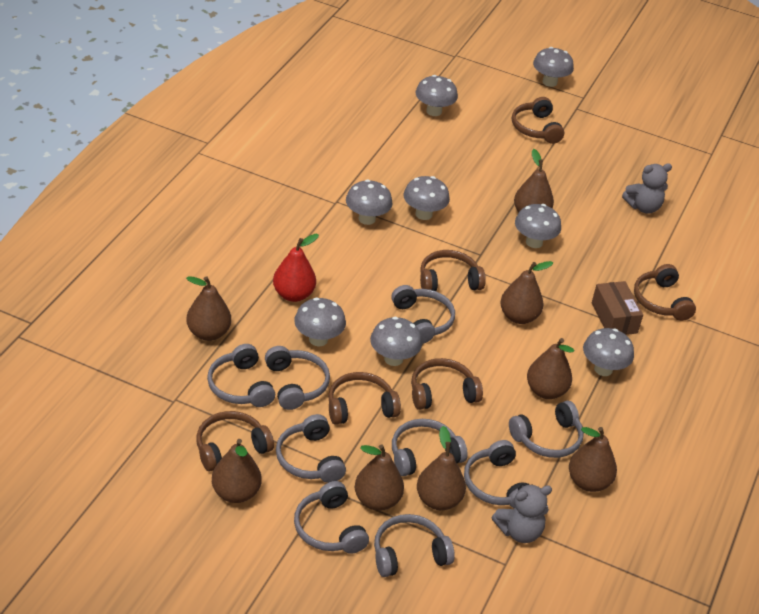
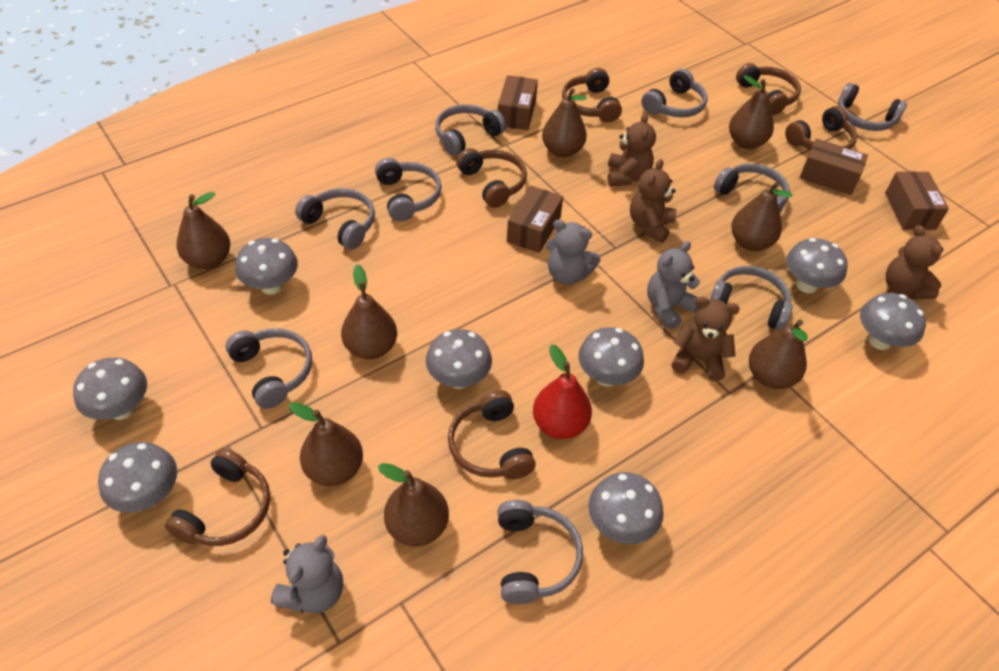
brown box: 1 -> 4
brown teddy bear: 0 -> 4
grey teddy bear: 2 -> 3

